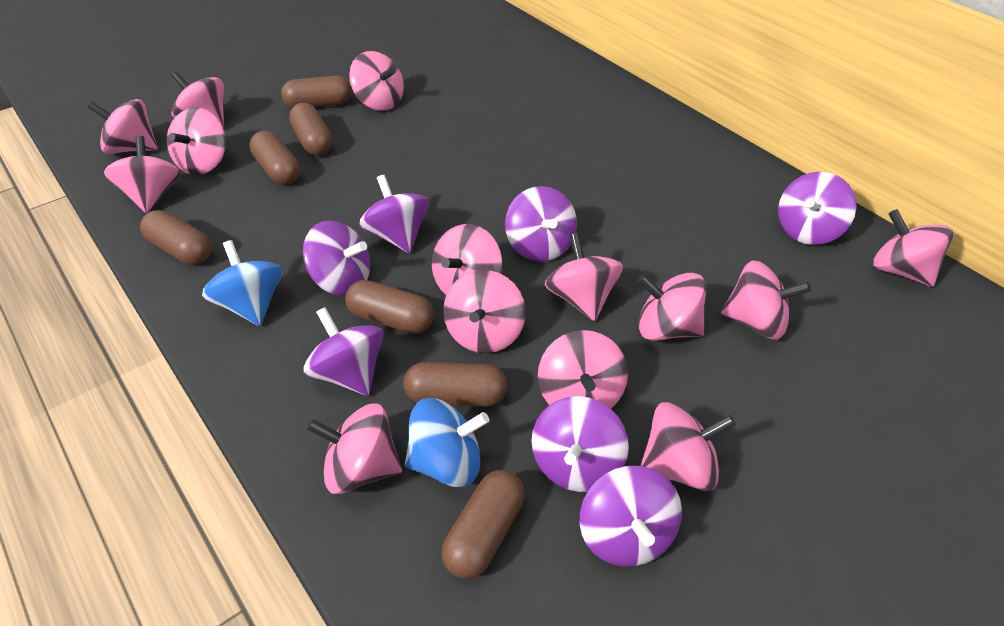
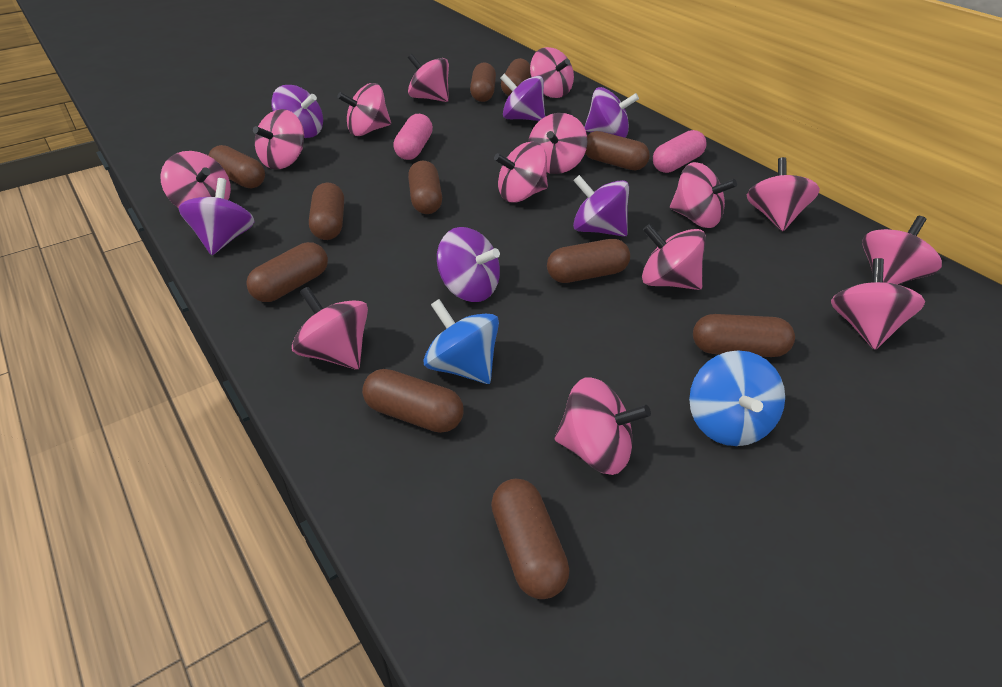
brown capsule: 7 -> 11
pink capsule: 0 -> 2
purple spinning top: 7 -> 6

